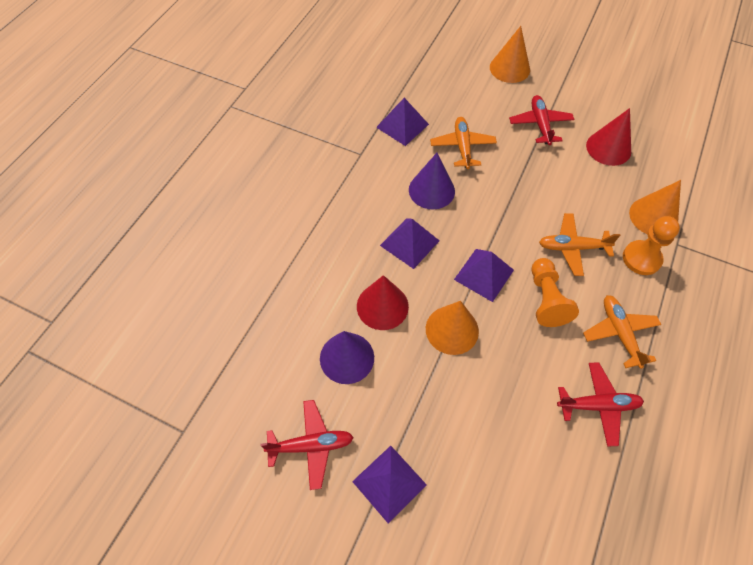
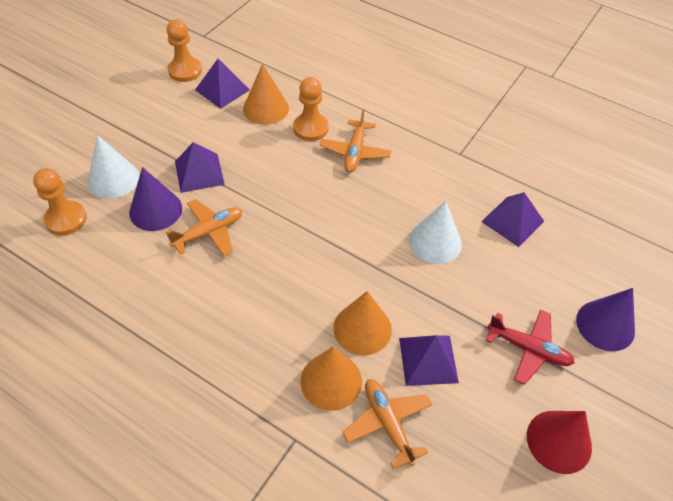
orange pawn: 2 -> 3
red cone: 2 -> 1
red plane: 3 -> 1
white cone: 0 -> 2

